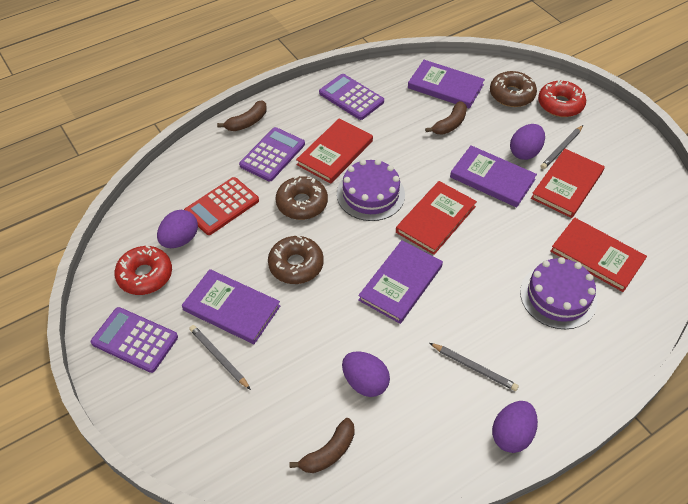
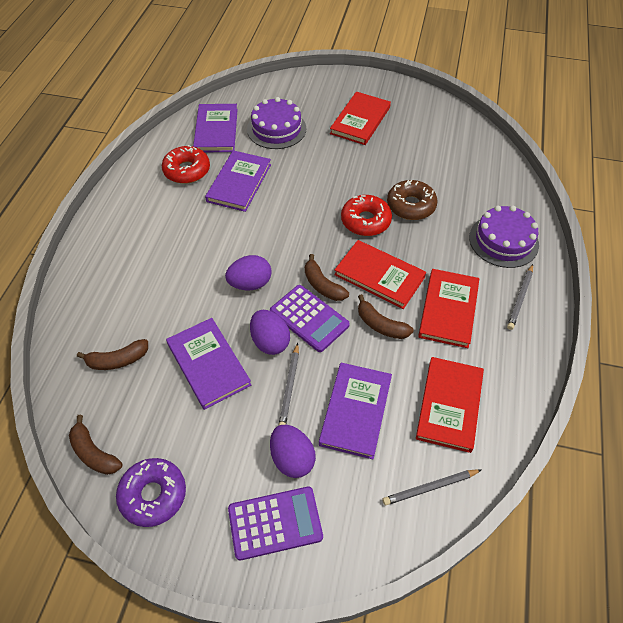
brown banana: 3 -> 4
brown donut: 3 -> 1
purple calculator: 3 -> 2
purple donut: 0 -> 1
purple egg: 4 -> 3
red calculator: 1 -> 0

